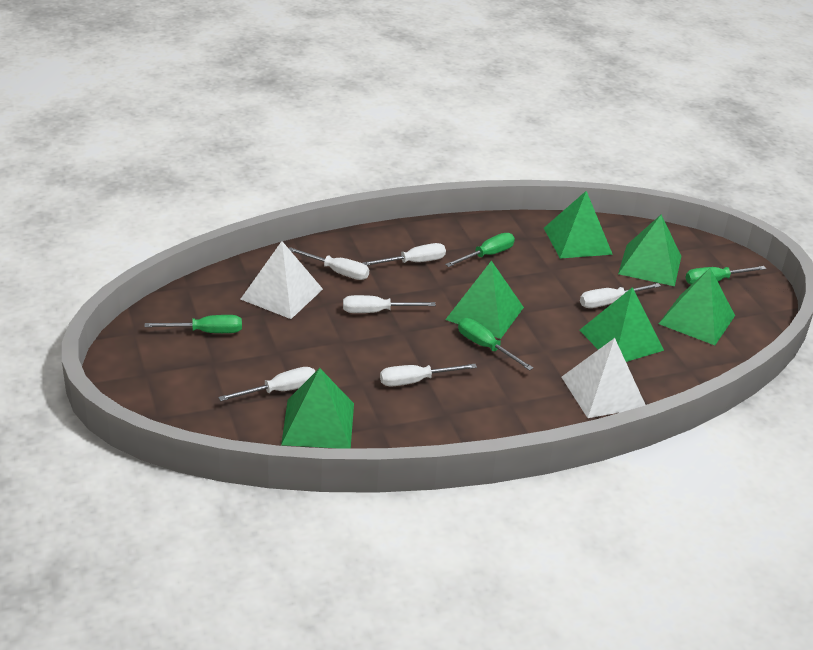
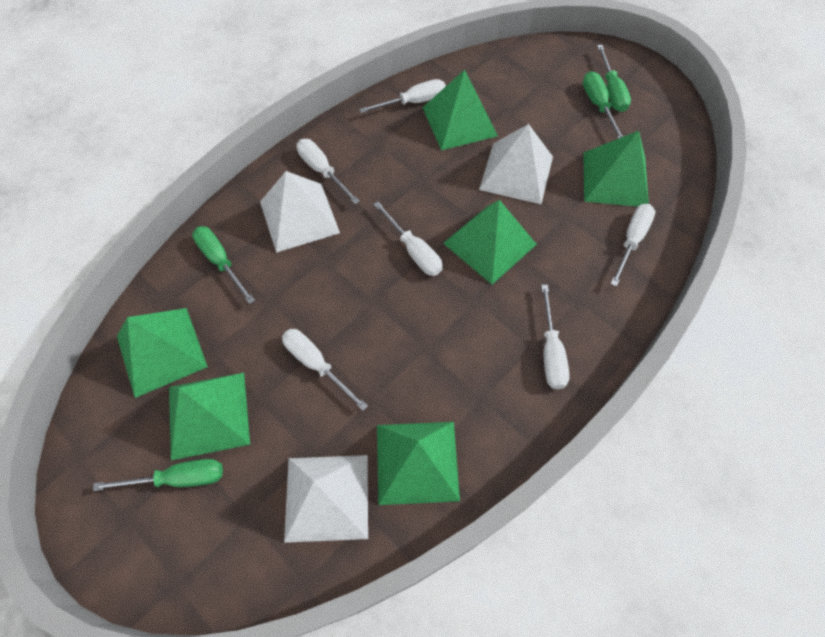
white pyramid: 2 -> 3

